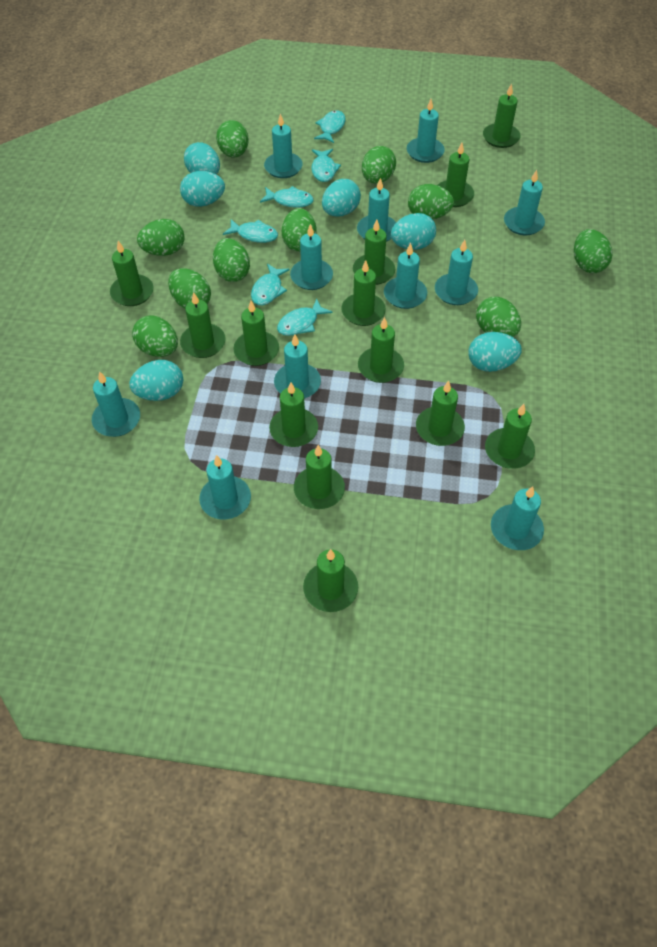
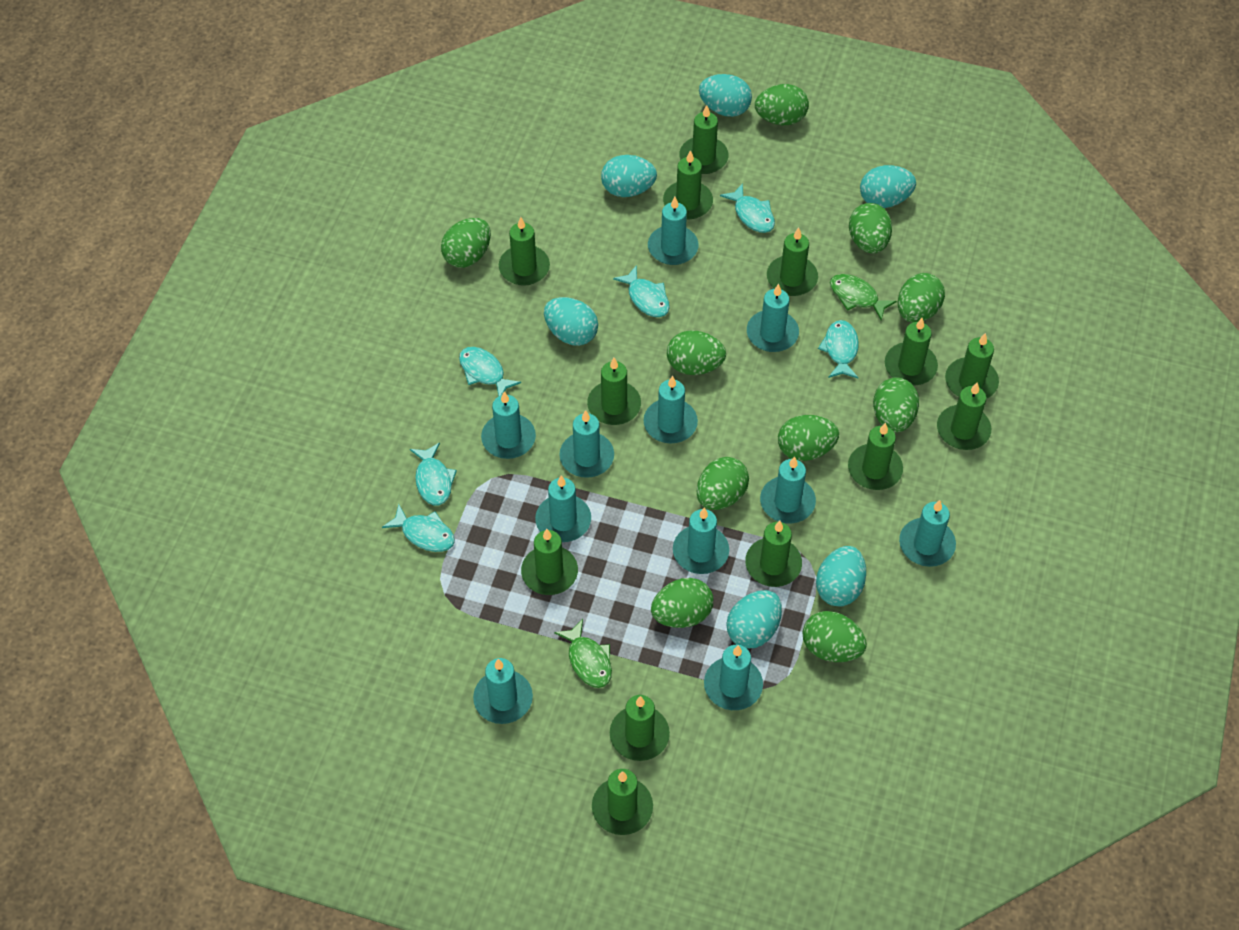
green fish: 0 -> 2

